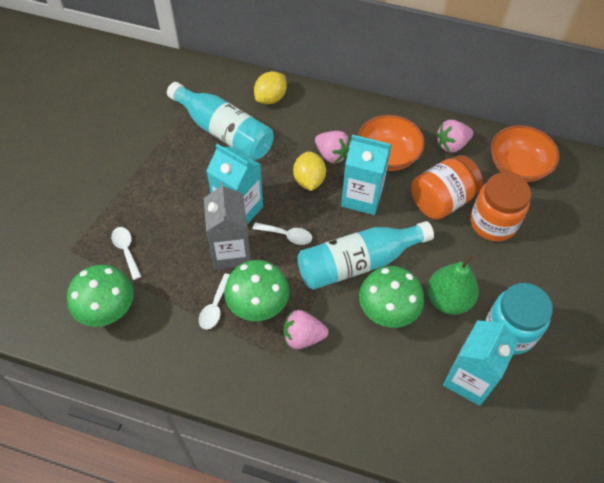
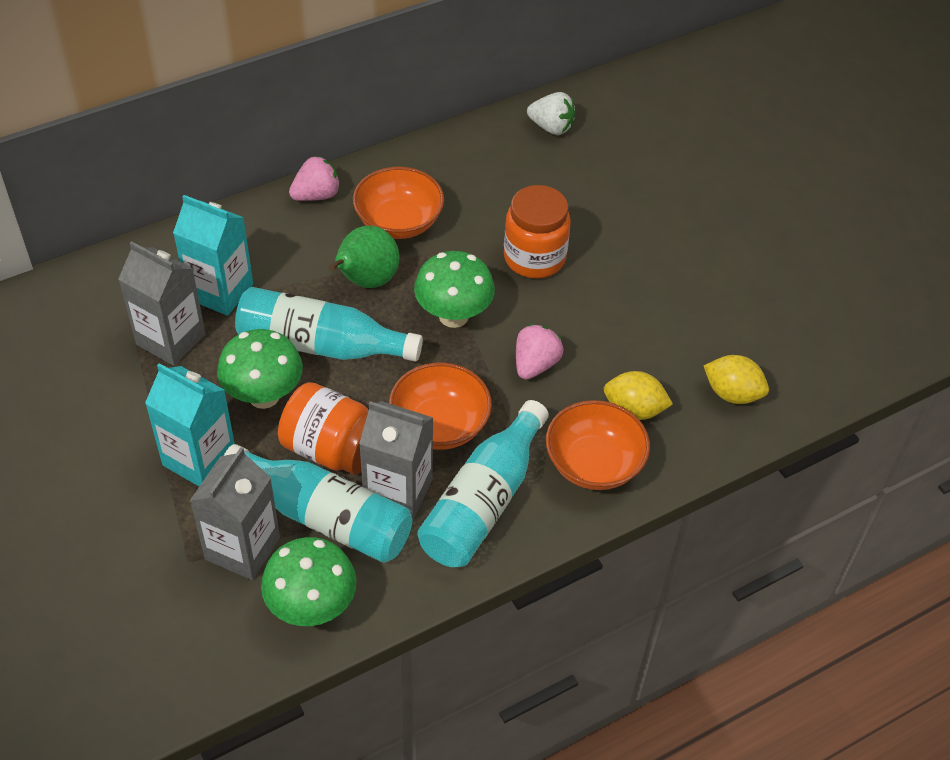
grey carton: 1 -> 3
orange bowl: 2 -> 3
pink strawberry: 3 -> 2
turquoise bottle: 2 -> 3
turquoise carton: 3 -> 2
turquoise jar: 1 -> 0
white spoon: 3 -> 0
white strawberry: 0 -> 1

